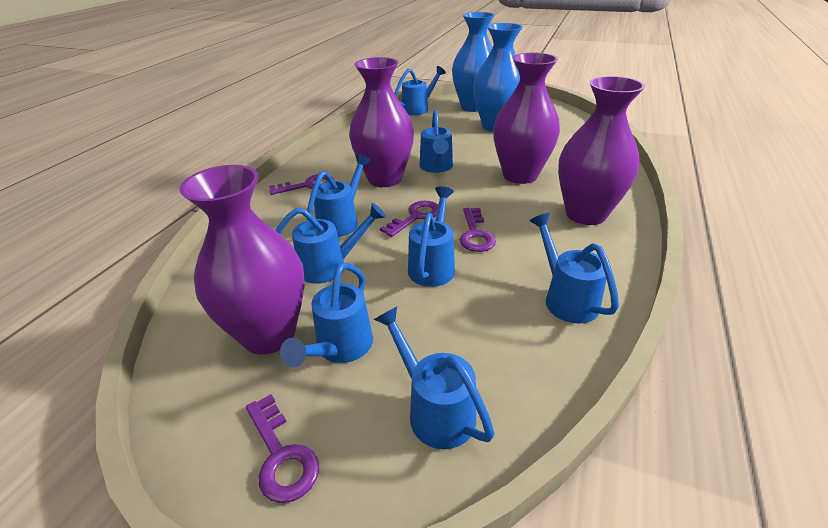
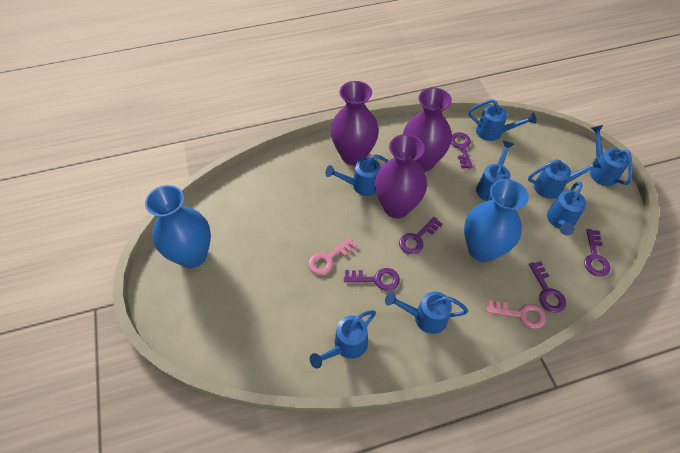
pink key: 0 -> 2
purple key: 4 -> 5
purple vase: 4 -> 3

